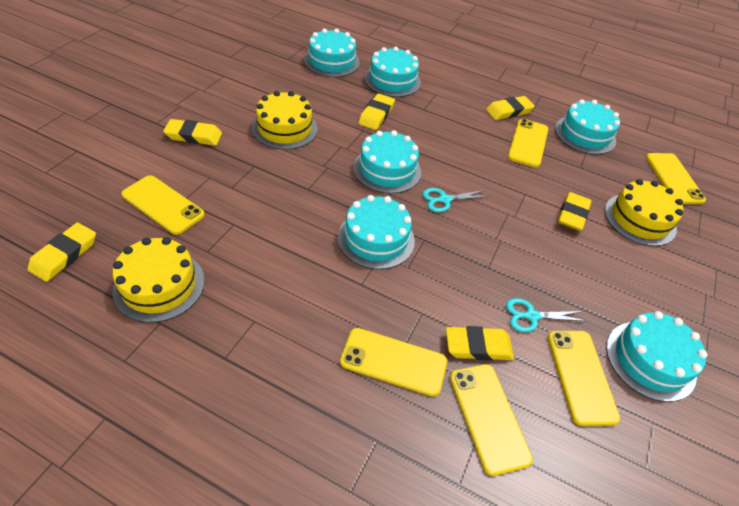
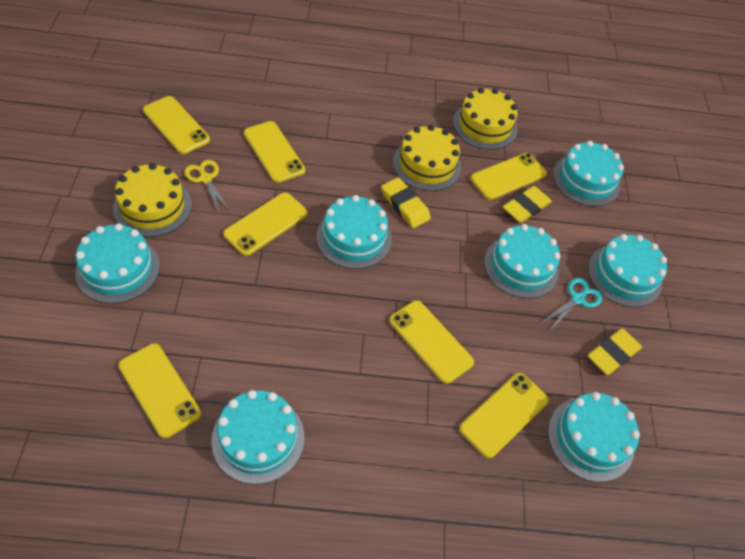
turquoise cake: 6 -> 7
turquoise scissors: 2 -> 1
yellow eraser: 6 -> 3
yellow phone: 6 -> 7
yellow scissors: 0 -> 1

